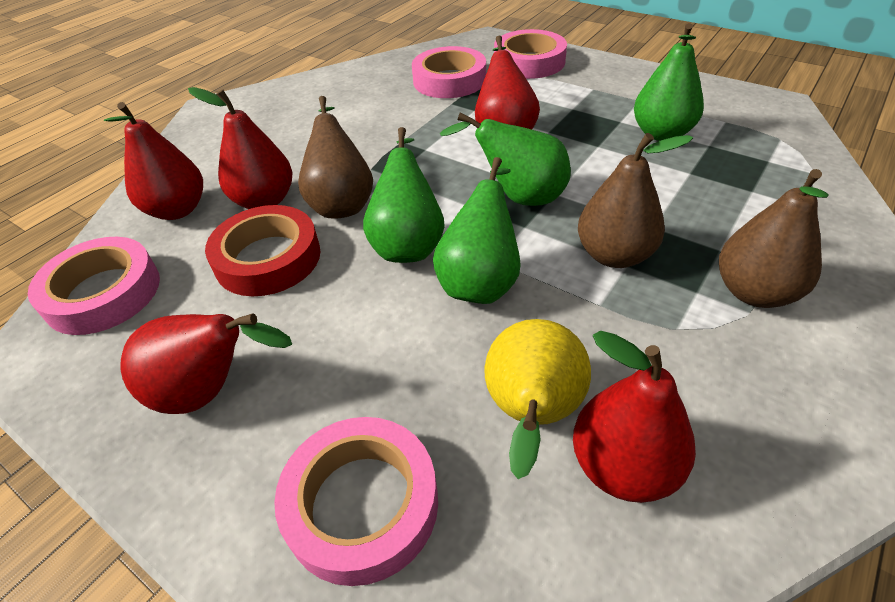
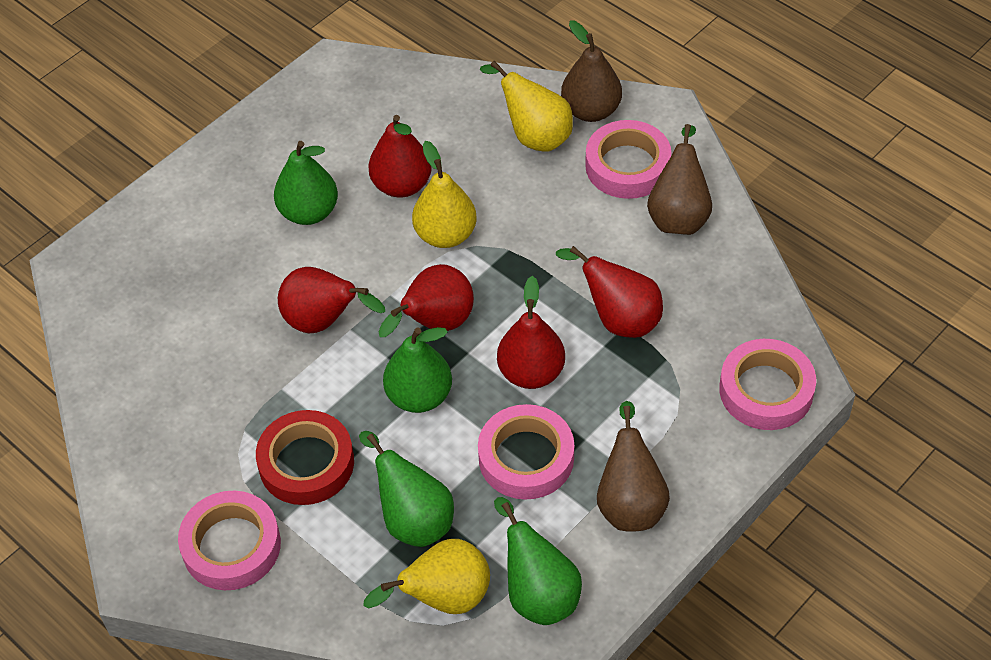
yellow pear: 1 -> 3

